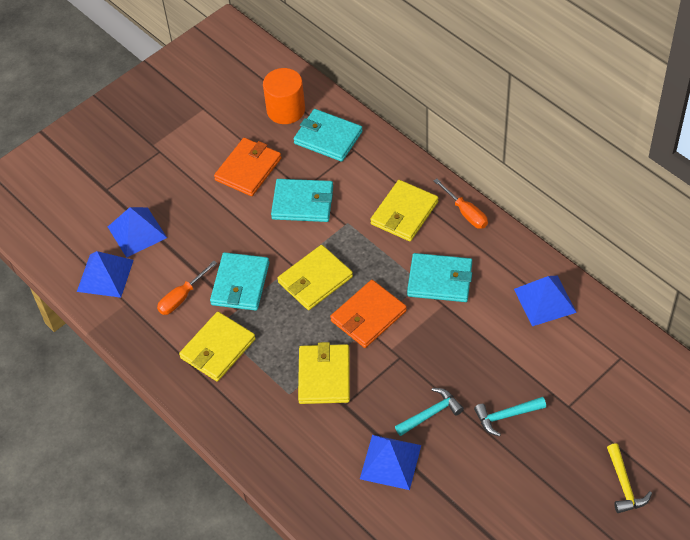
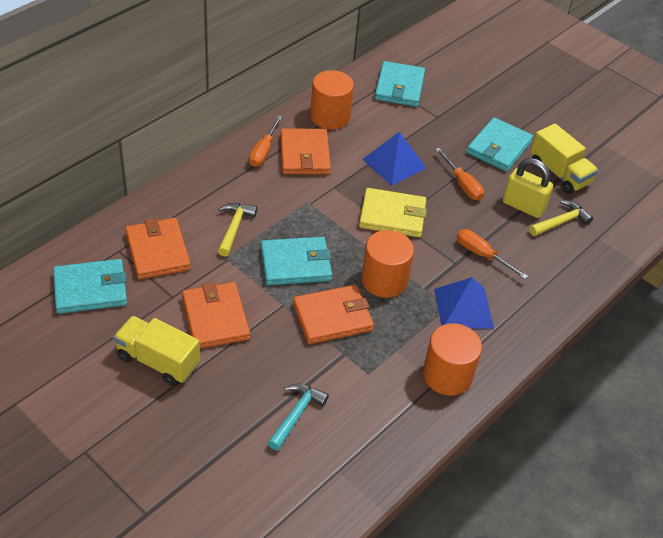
blue pyramid: 4 -> 2
orange cylinder: 1 -> 3
orange screwdriver: 2 -> 3
orange wallet: 2 -> 4
turquoise hammer: 2 -> 1
yellow hammer: 1 -> 2
yellow padlock: 0 -> 1
yellow truck: 0 -> 2
yellow wallet: 4 -> 1

